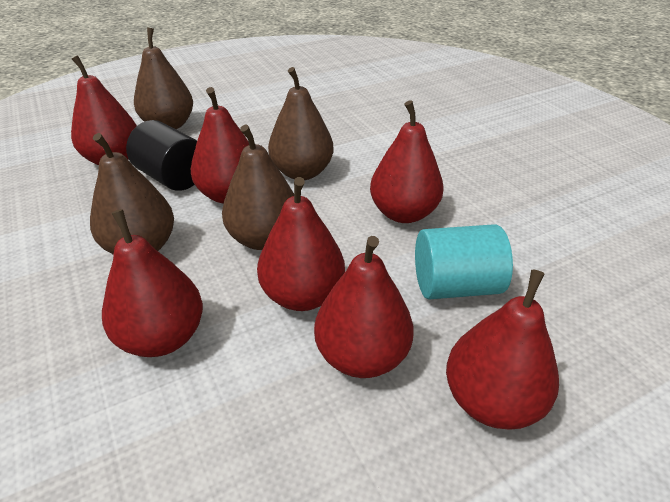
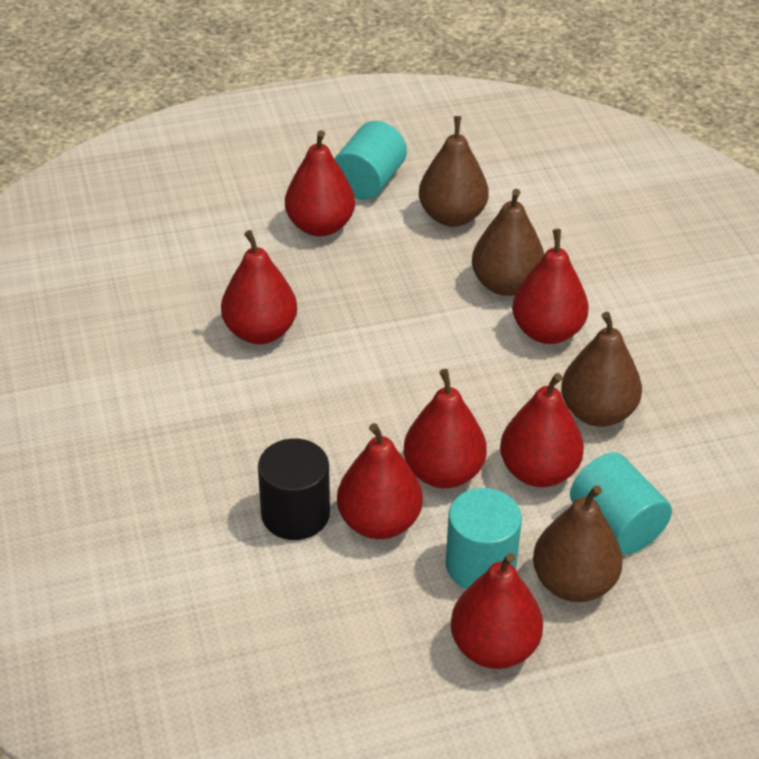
turquoise cylinder: 1 -> 3

